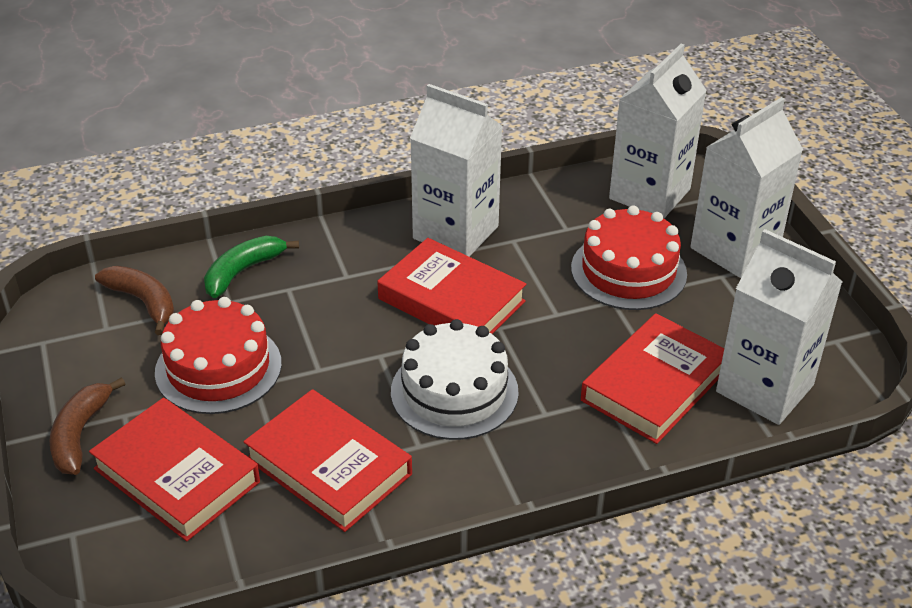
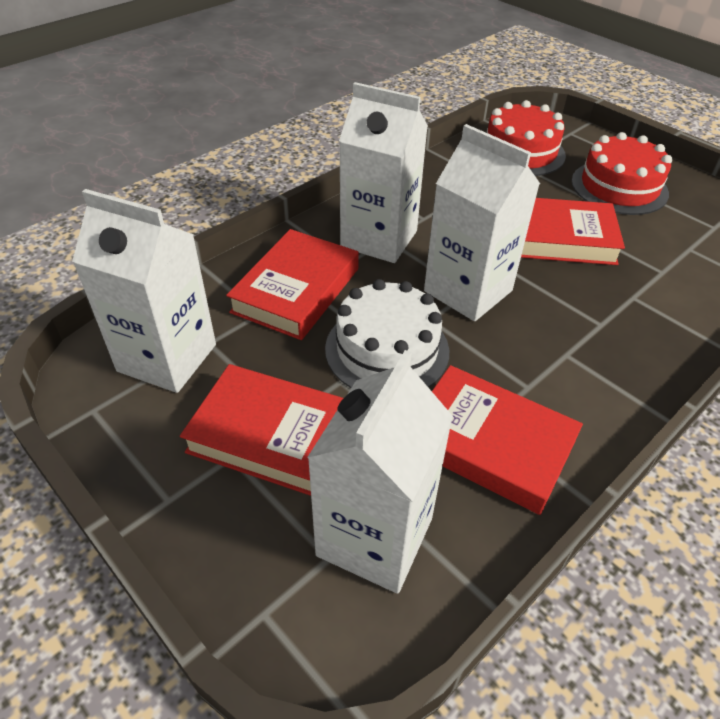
brown banana: 2 -> 0
green banana: 1 -> 0

